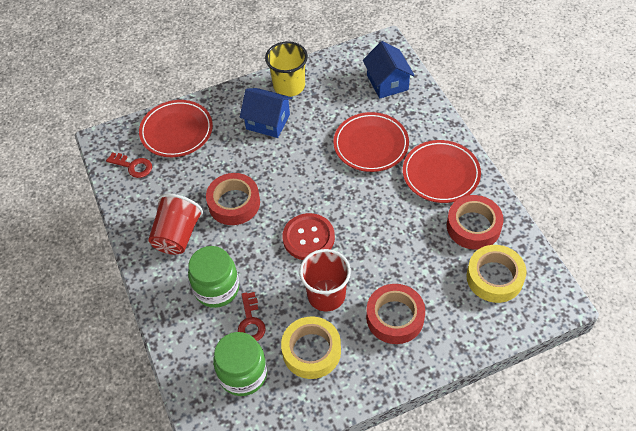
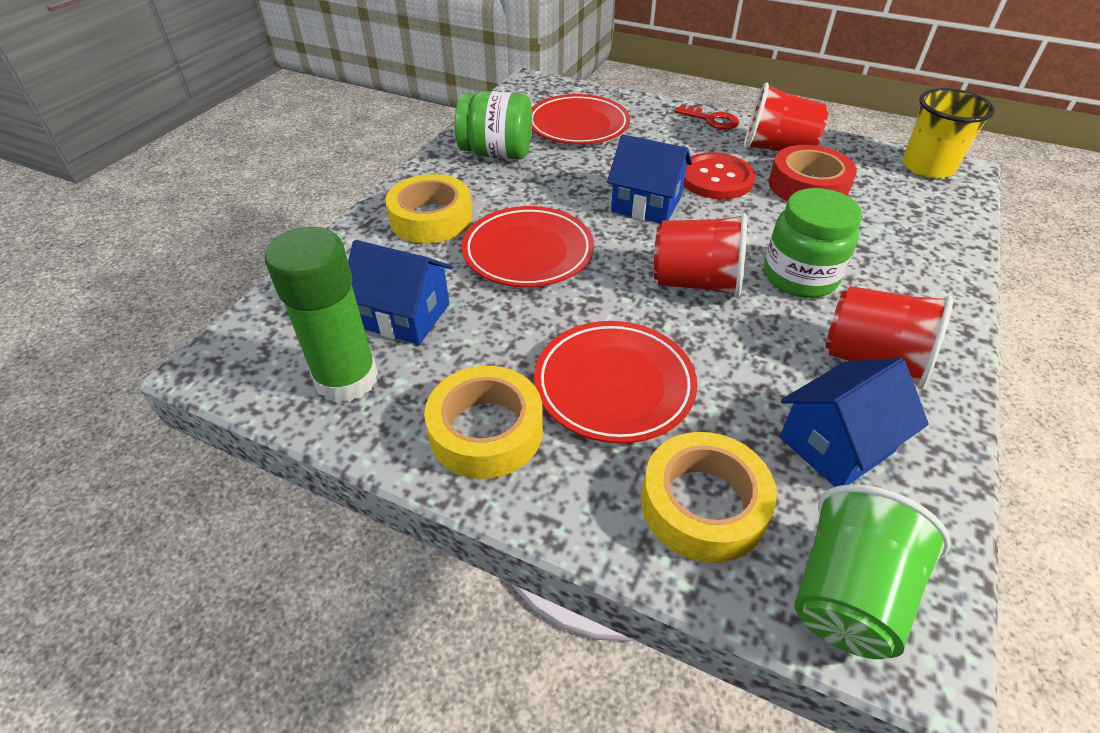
blue house: 2 -> 3
green cup: 0 -> 1
green glue stick: 0 -> 1
red cup: 2 -> 3
red key: 2 -> 1
red tape: 3 -> 1
yellow tape: 2 -> 3

